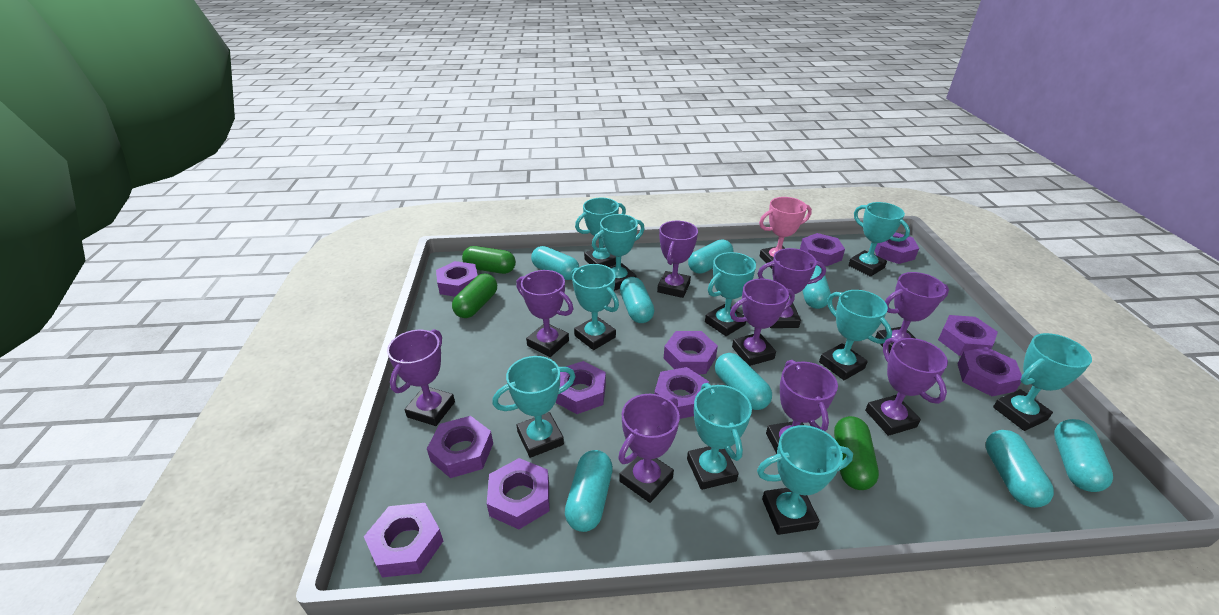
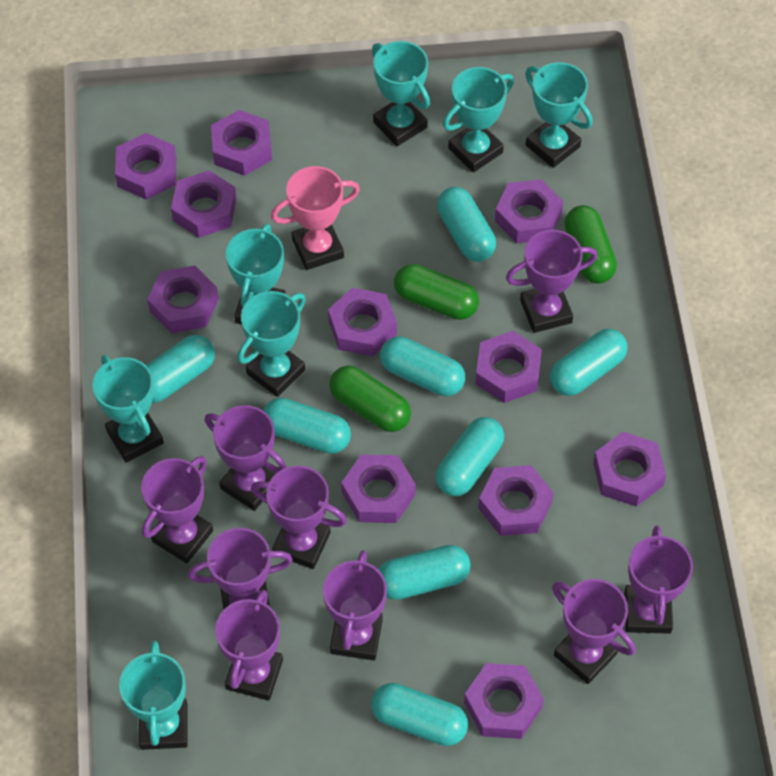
turquoise trophy: 10 -> 7

